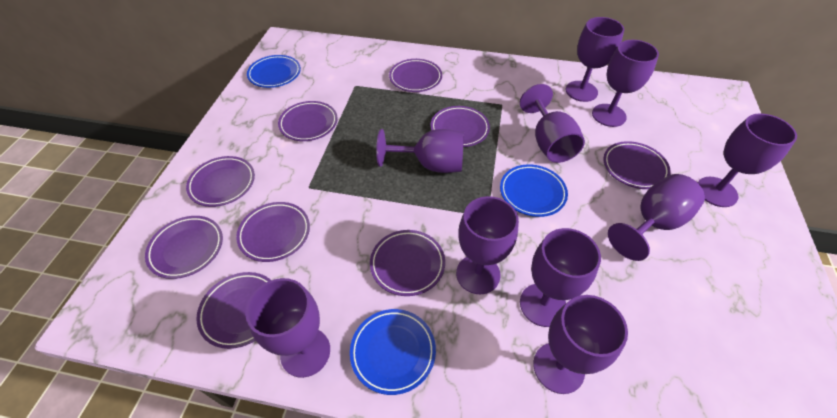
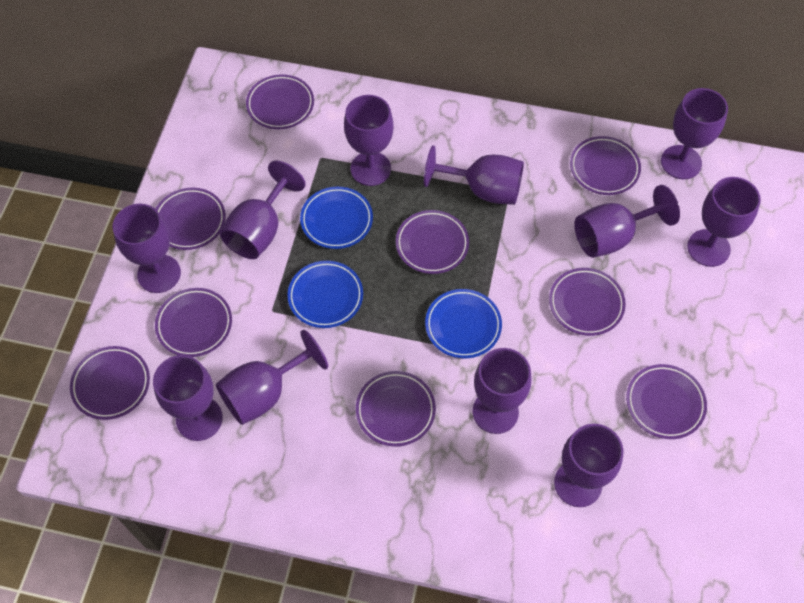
purple goblet: 10 -> 11

